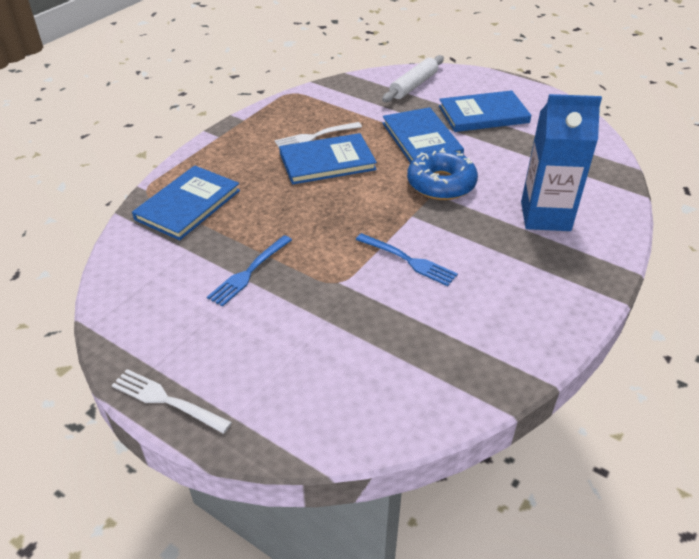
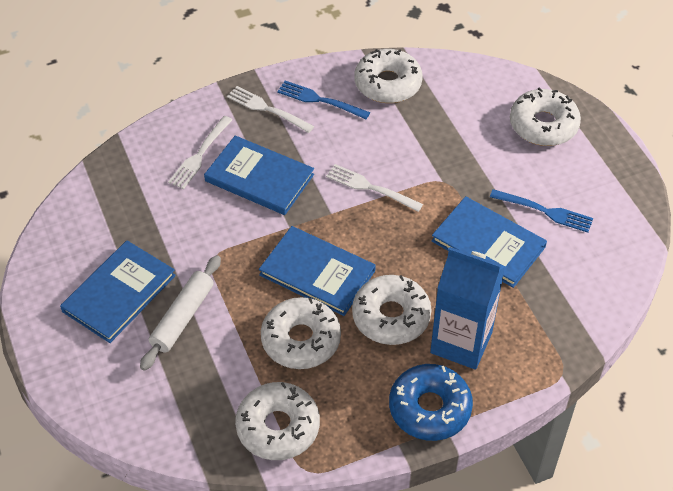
white donut: 0 -> 5
white fork: 2 -> 3

